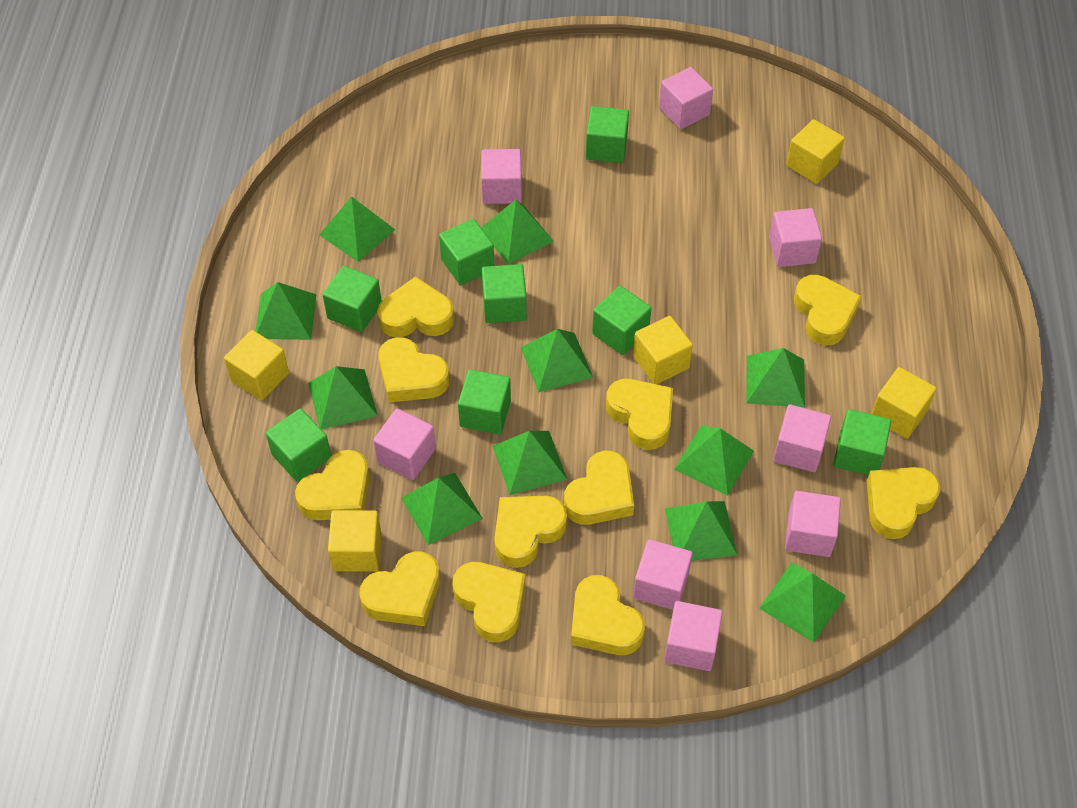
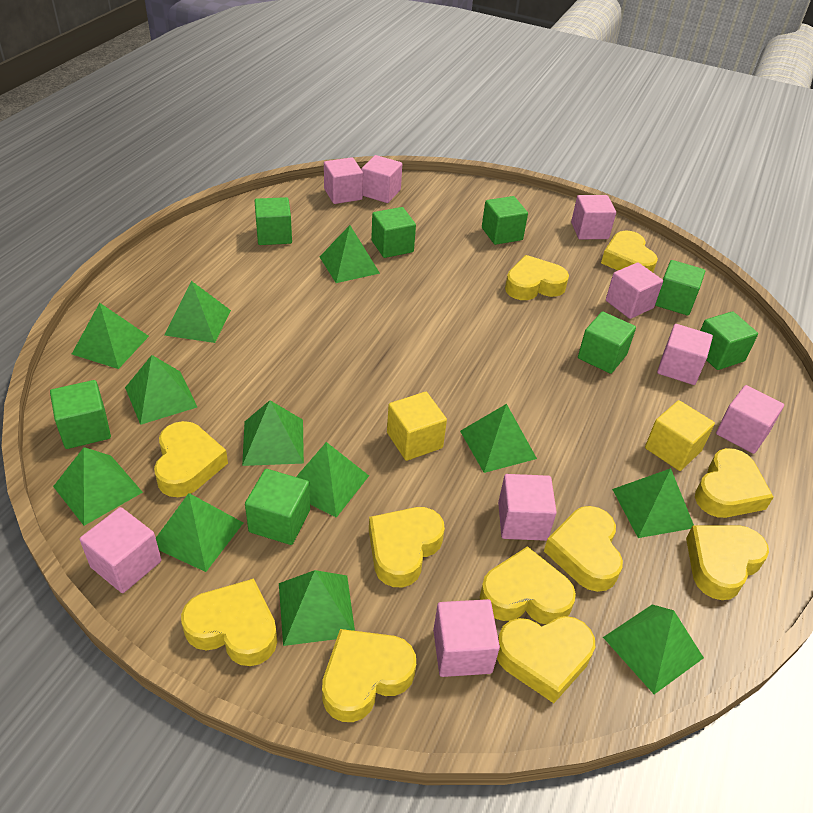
green pyramid: 11 -> 12
pink cube: 8 -> 9
yellow cube: 5 -> 2

